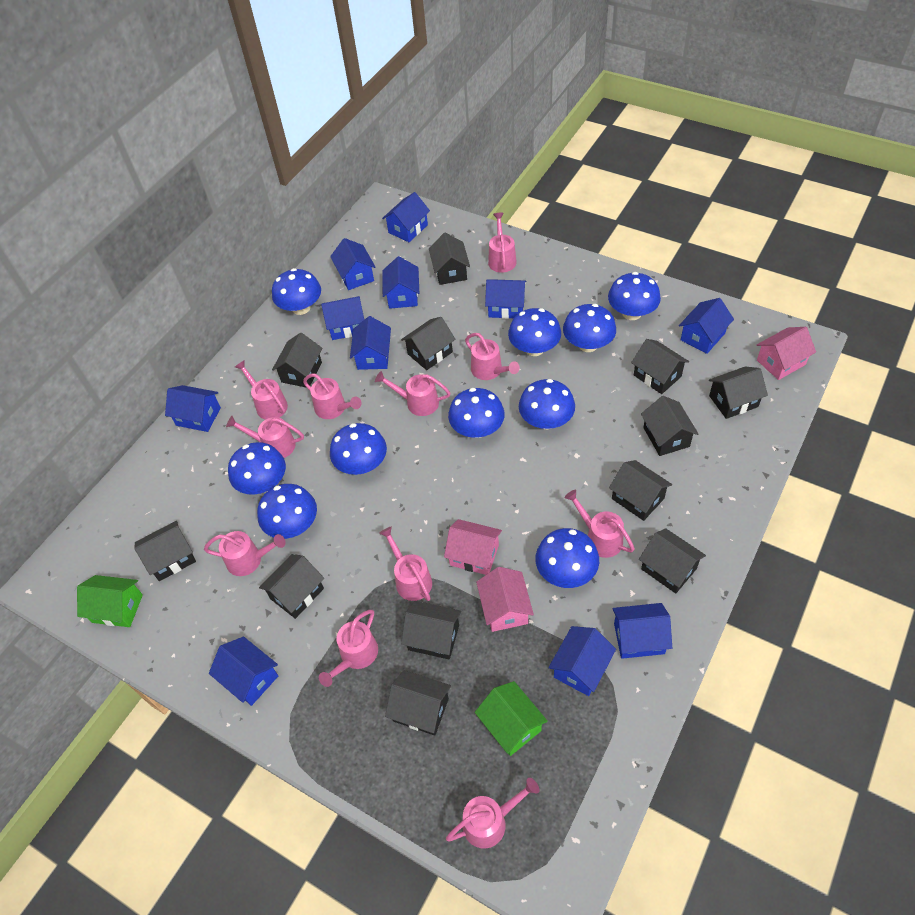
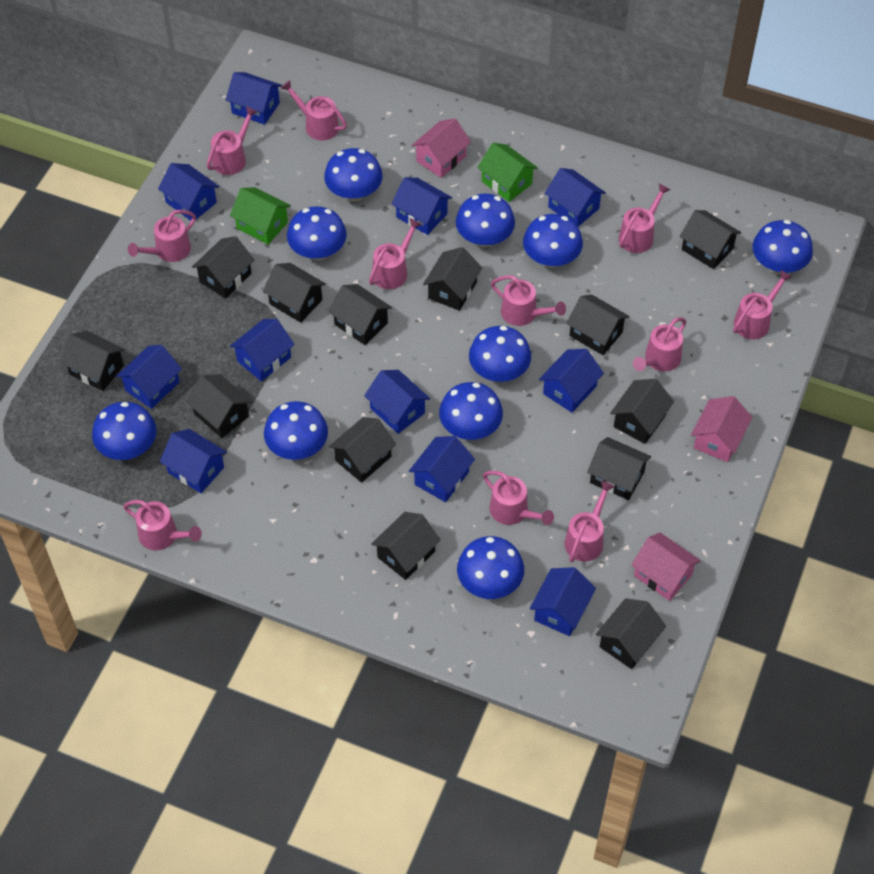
black house: 12 -> 13

